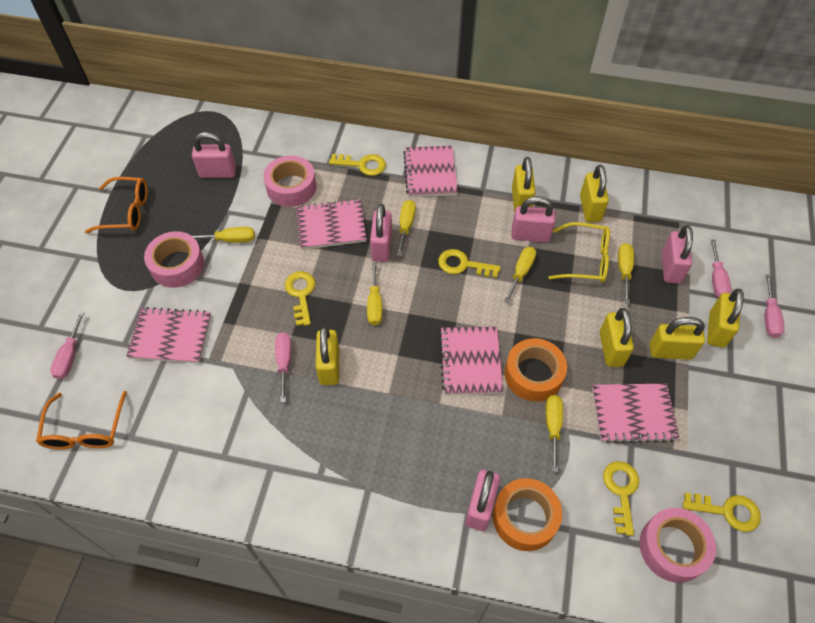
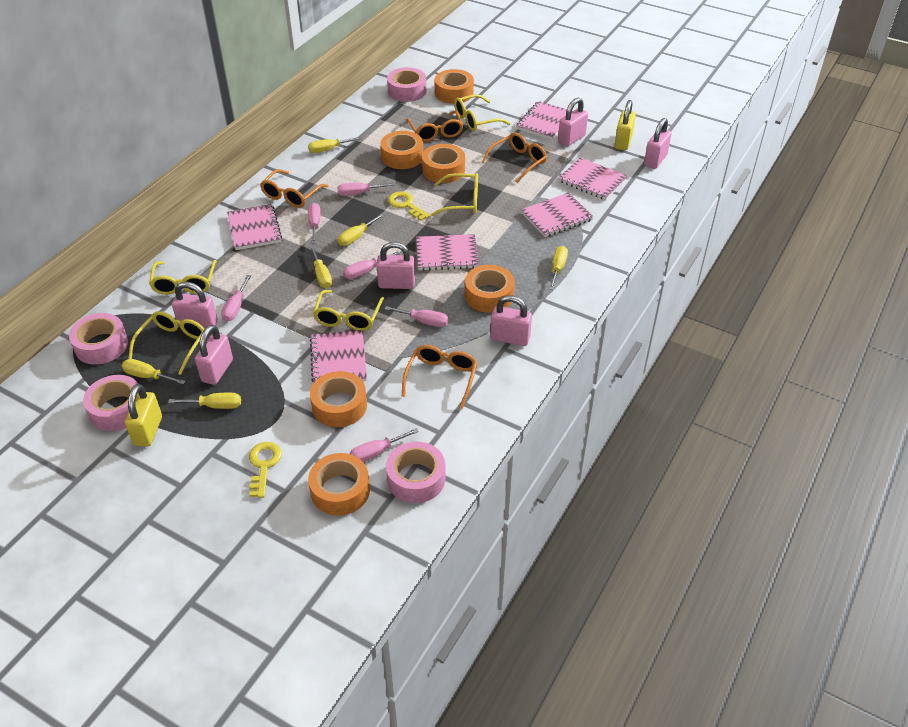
orange glasses: 2 -> 4
orange tape: 2 -> 6
pink notebook: 5 -> 6
pink padlock: 5 -> 6
pink screwdriver: 4 -> 6
pink tape: 3 -> 4
yellow glasses: 1 -> 5
yellow key: 5 -> 2
yellow padlock: 6 -> 2

